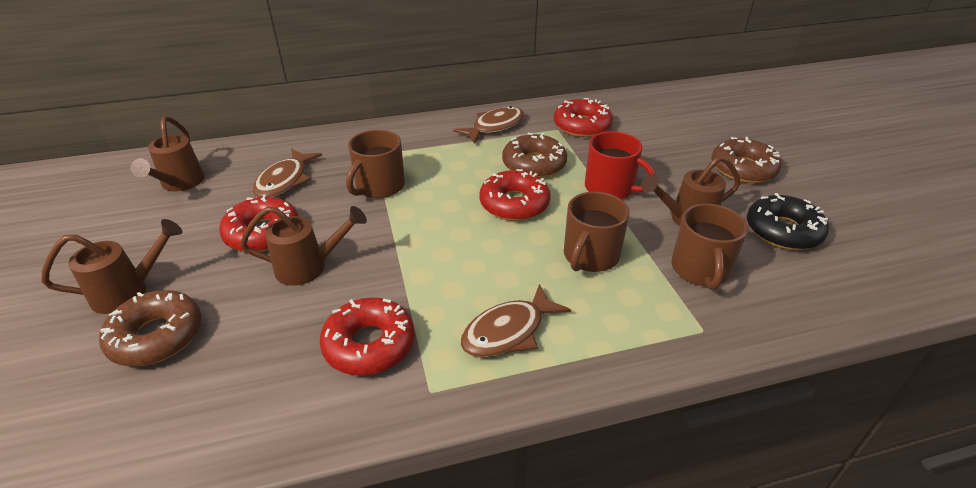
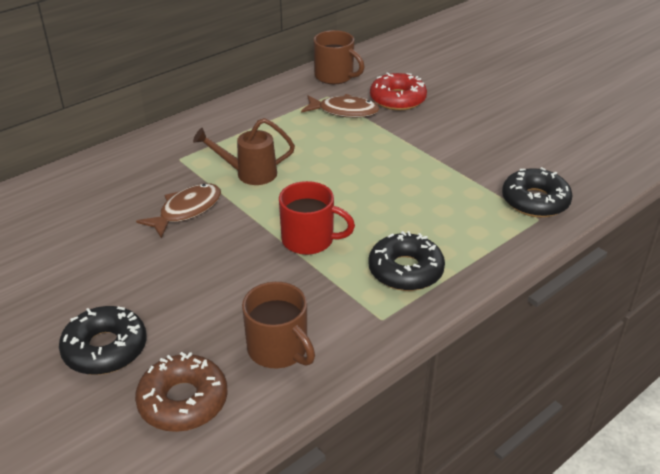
black donut: 1 -> 3
brown donut: 3 -> 1
brown fish: 3 -> 2
brown mug: 3 -> 2
brown watering can: 4 -> 1
red donut: 4 -> 1

